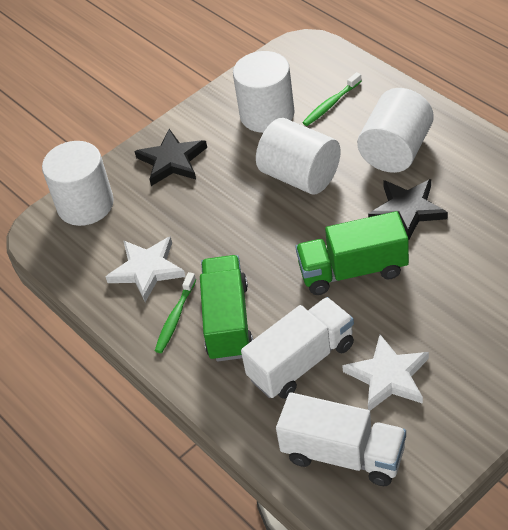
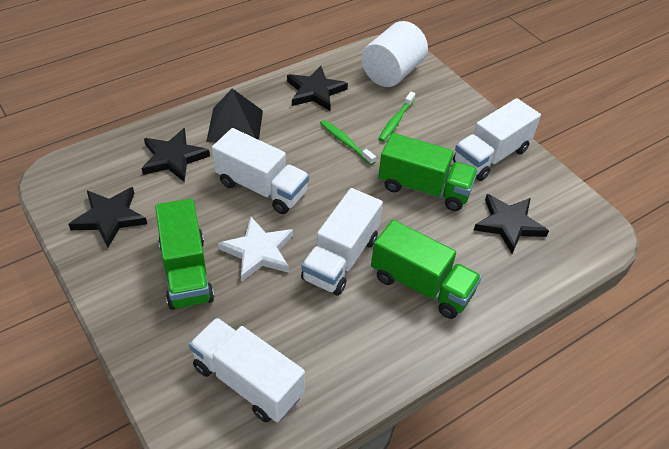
black pyramid: 0 -> 1
black star: 2 -> 4
green truck: 2 -> 3
white cylinder: 4 -> 1
white star: 2 -> 1
white truck: 2 -> 4

